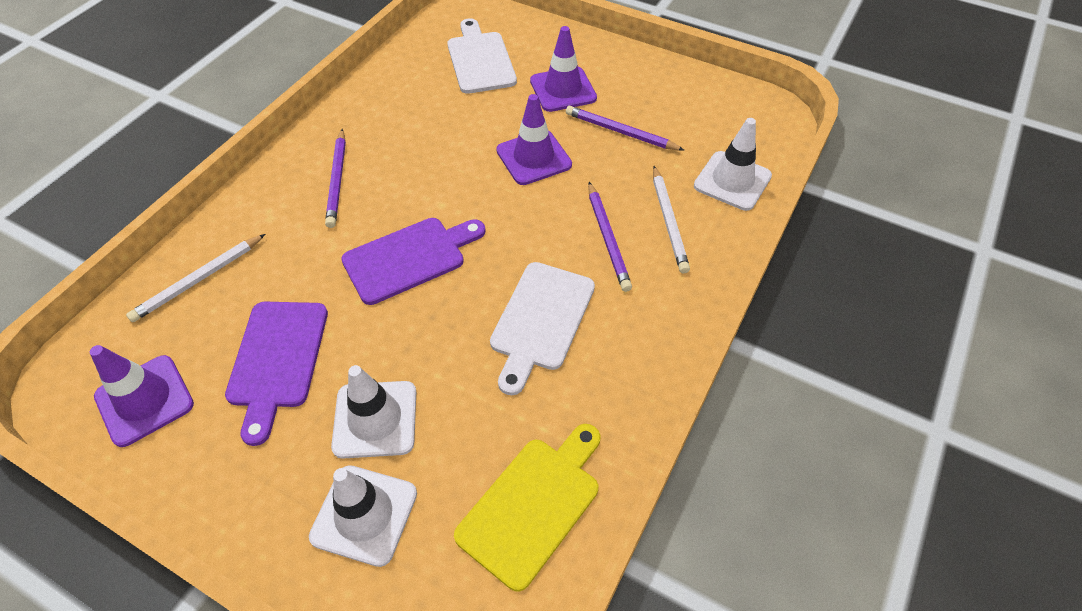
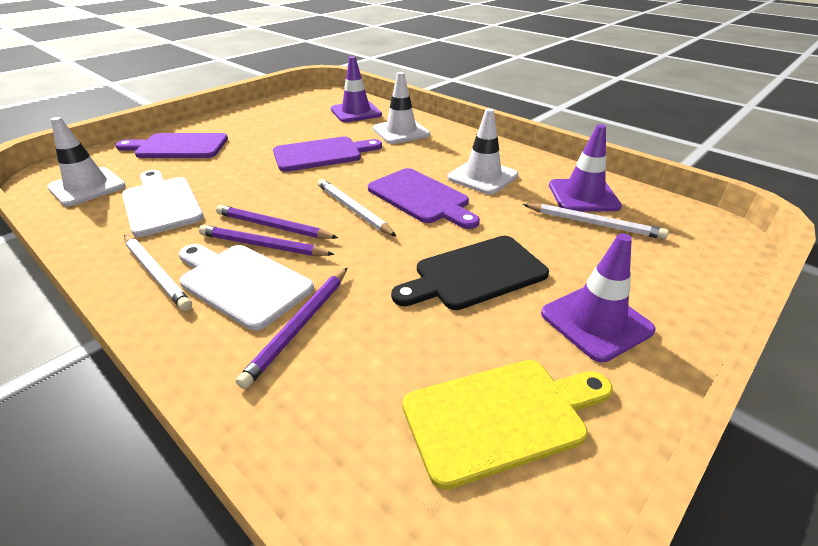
black cutting board: 0 -> 1
purple cutting board: 2 -> 3
white pencil: 2 -> 3

